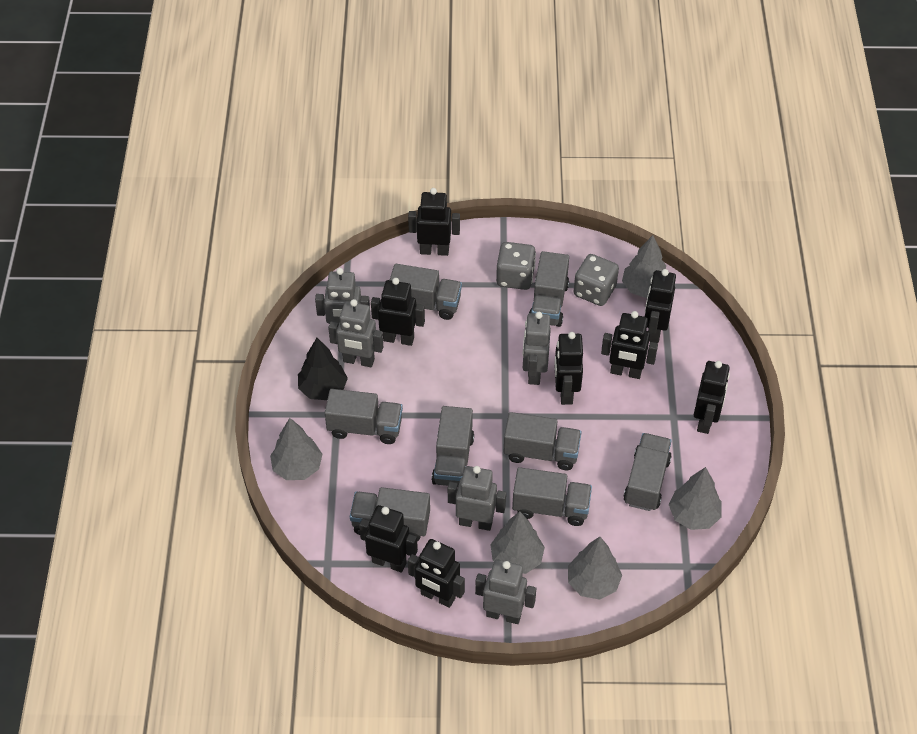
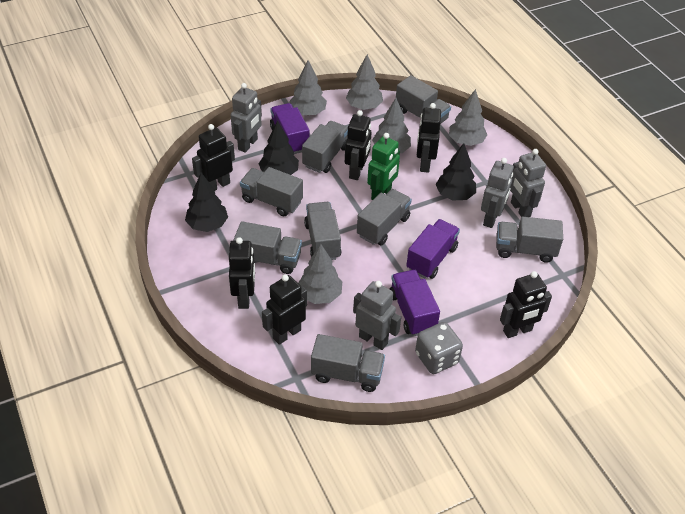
black robot: 8 -> 6
black tree: 1 -> 3
green robot: 0 -> 1
grey dice: 2 -> 1
grey robot: 5 -> 4
purple truck: 0 -> 3

